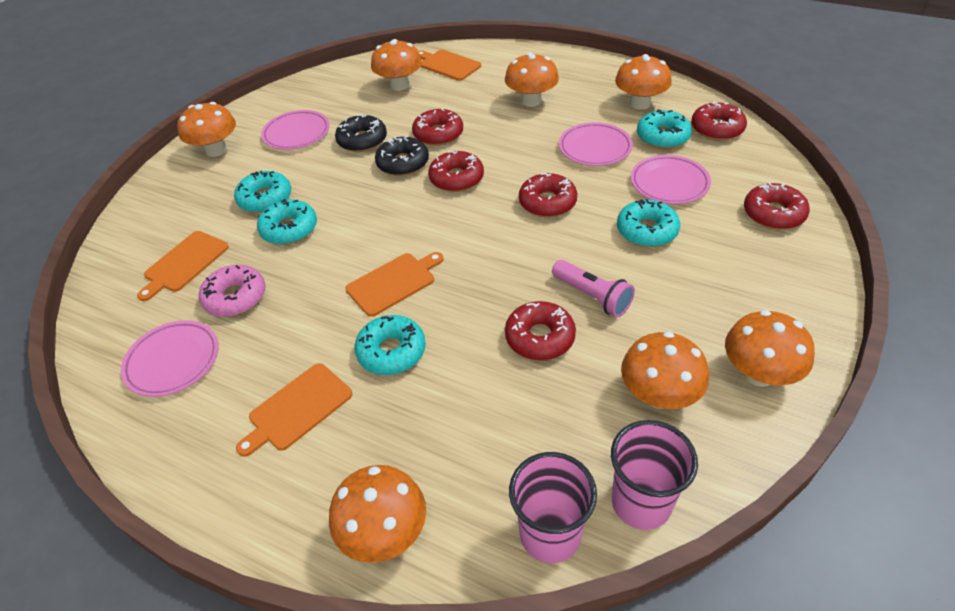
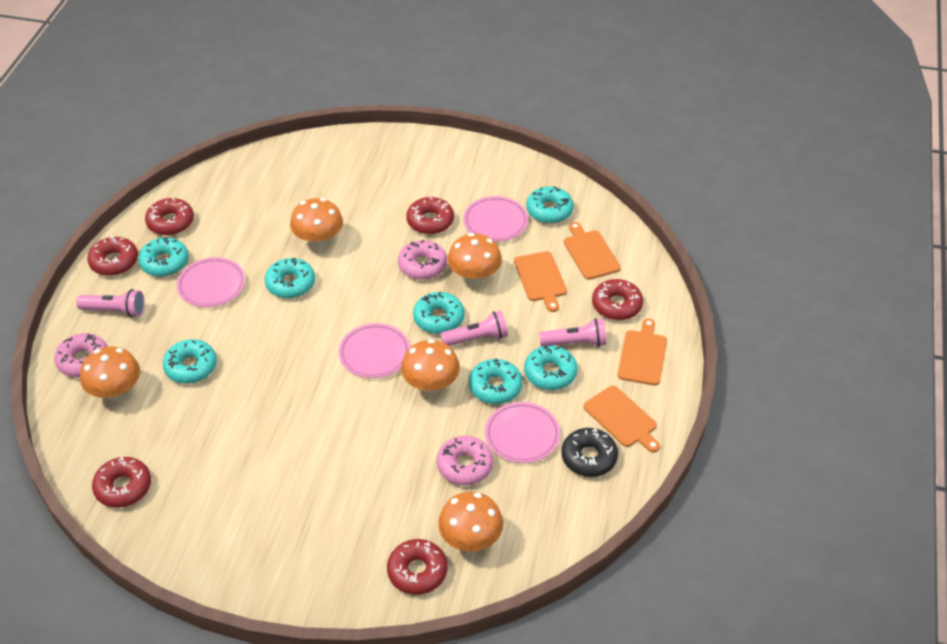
black donut: 2 -> 1
orange mushroom: 7 -> 5
pink cup: 2 -> 0
pink donut: 1 -> 3
pink flashlight: 1 -> 3
turquoise donut: 5 -> 7

